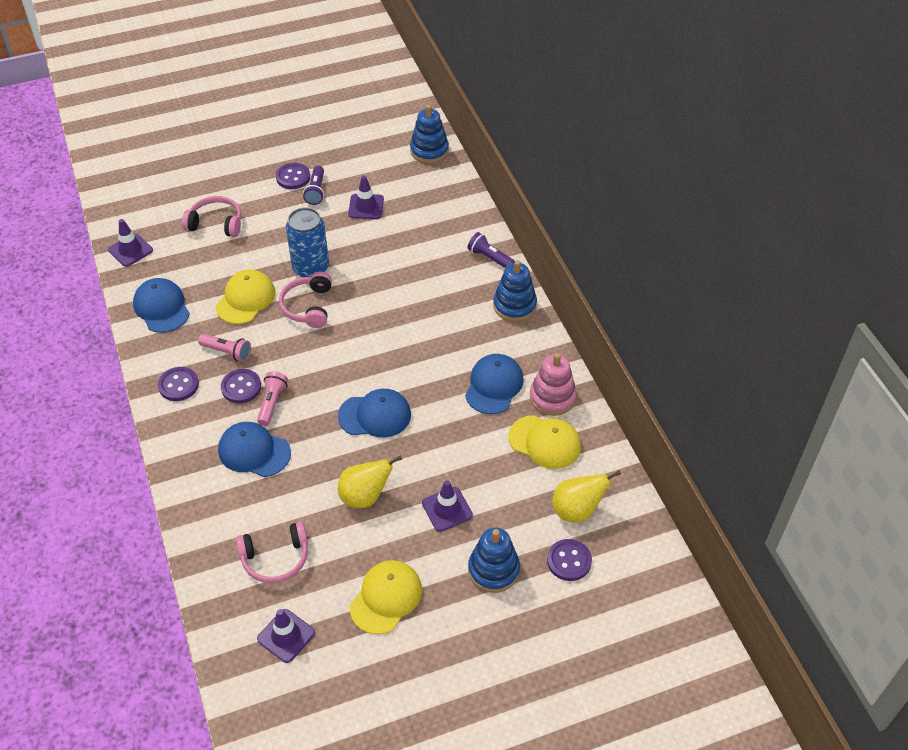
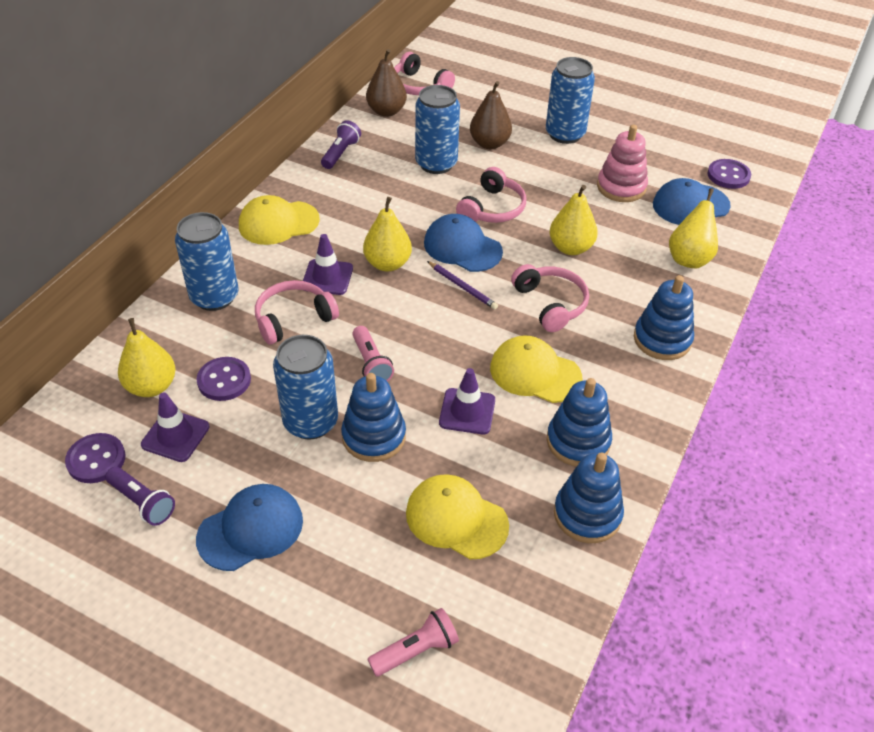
blue can: 1 -> 4
blue cap: 4 -> 3
blue stacking toy: 3 -> 4
brown pear: 0 -> 2
pink headphones: 3 -> 4
purple button: 4 -> 3
purple pencil: 0 -> 1
purple traffic cone: 4 -> 3
yellow pear: 2 -> 4

